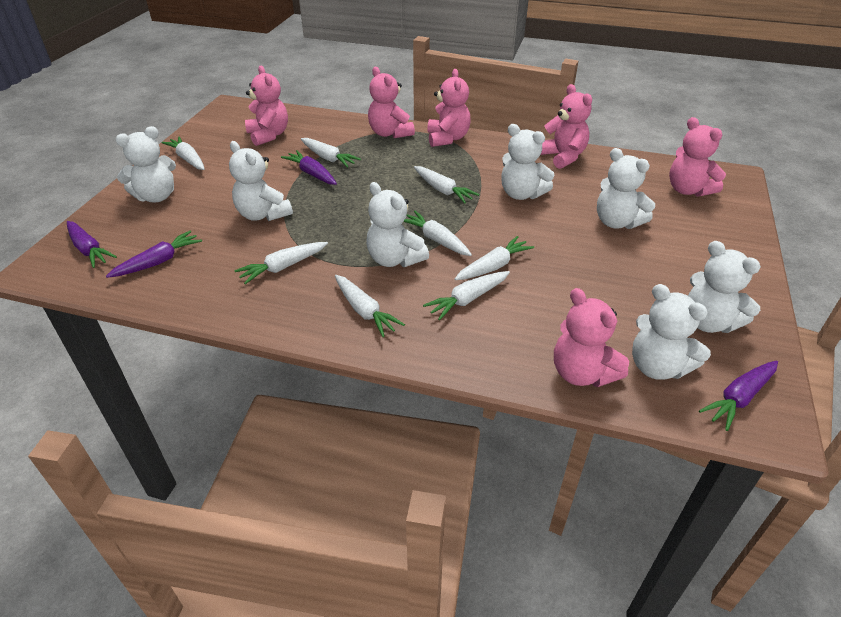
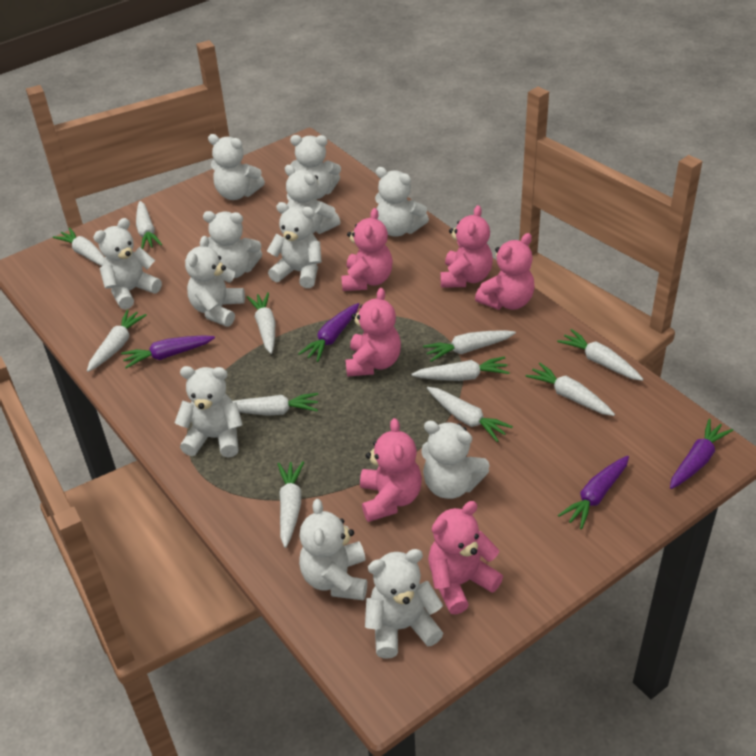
white carrot: 8 -> 11
white teddy bear: 7 -> 12

